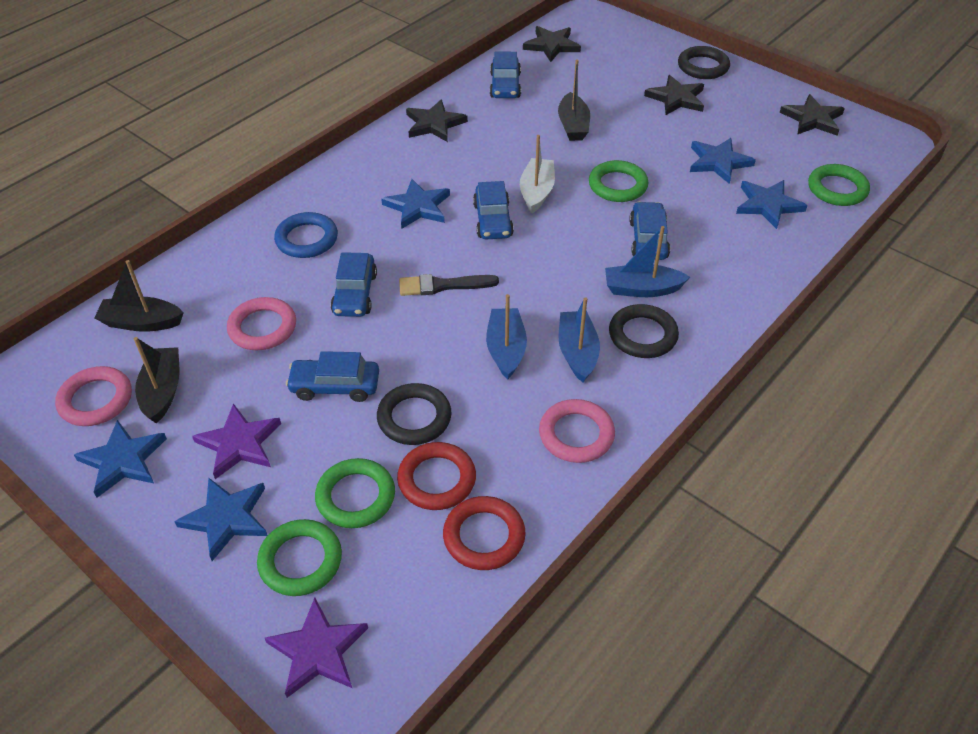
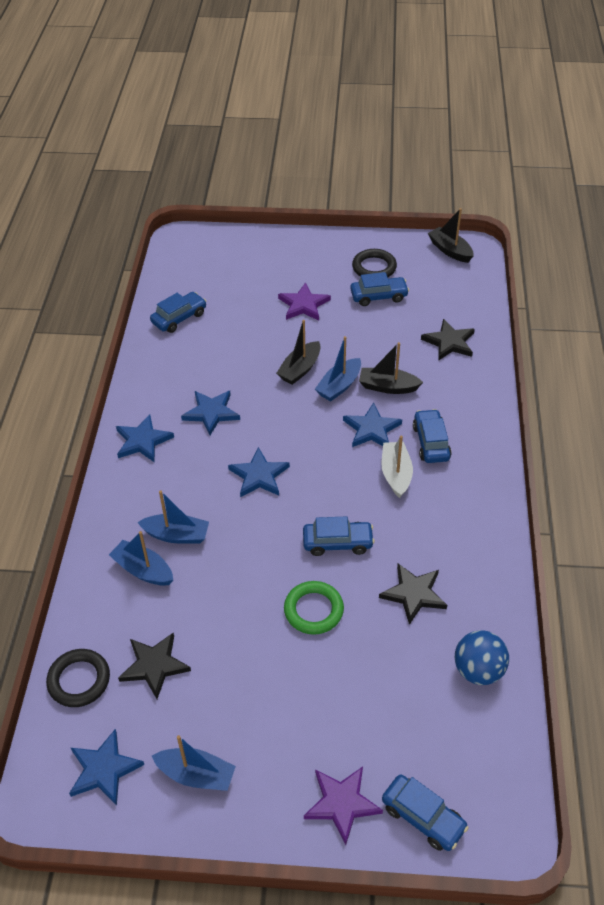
black brush: 1 -> 0
black ring: 3 -> 2
black star: 4 -> 3
blue ball: 0 -> 1
blue boat: 3 -> 4
blue ring: 1 -> 0
green ring: 4 -> 1
pink ring: 3 -> 0
red ring: 2 -> 0

